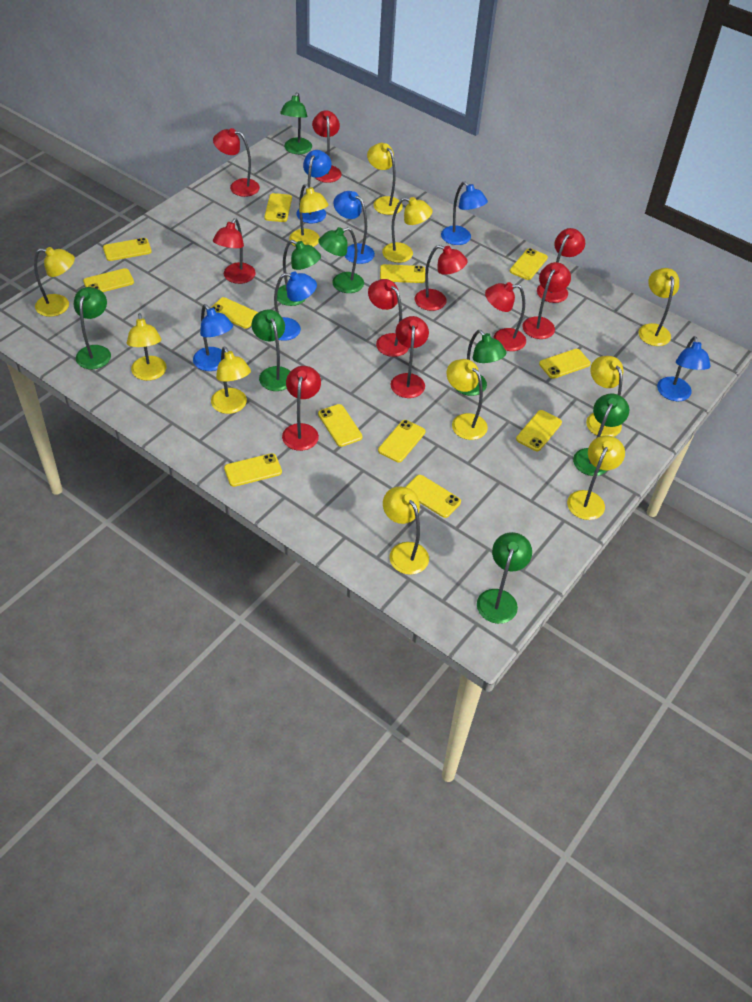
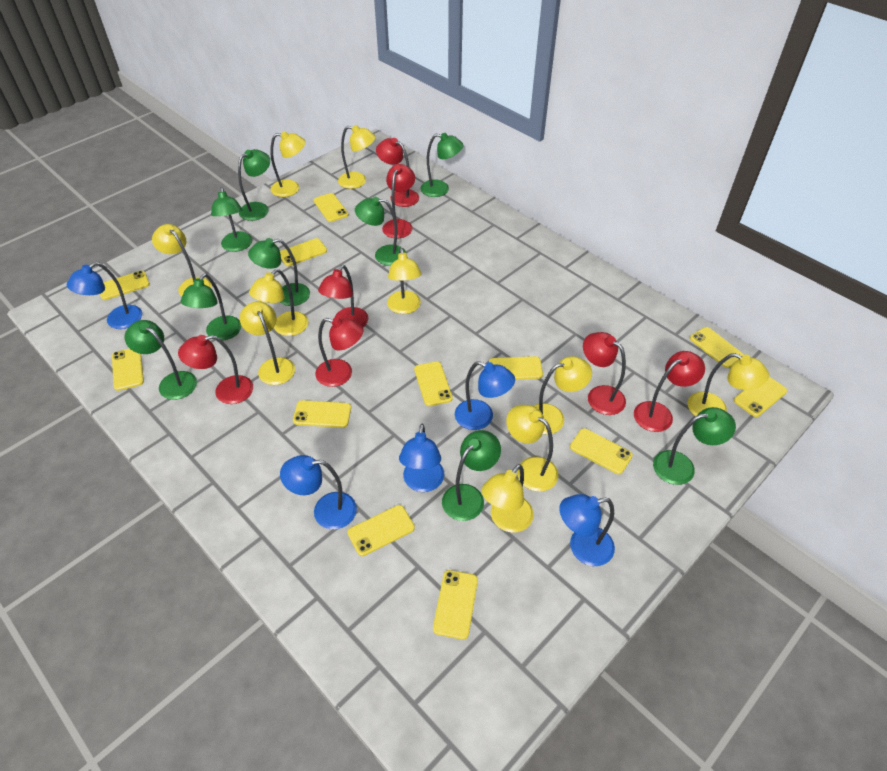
blue lamp: 6 -> 5
green lamp: 8 -> 9
red lamp: 10 -> 7
yellow lamp: 11 -> 10

